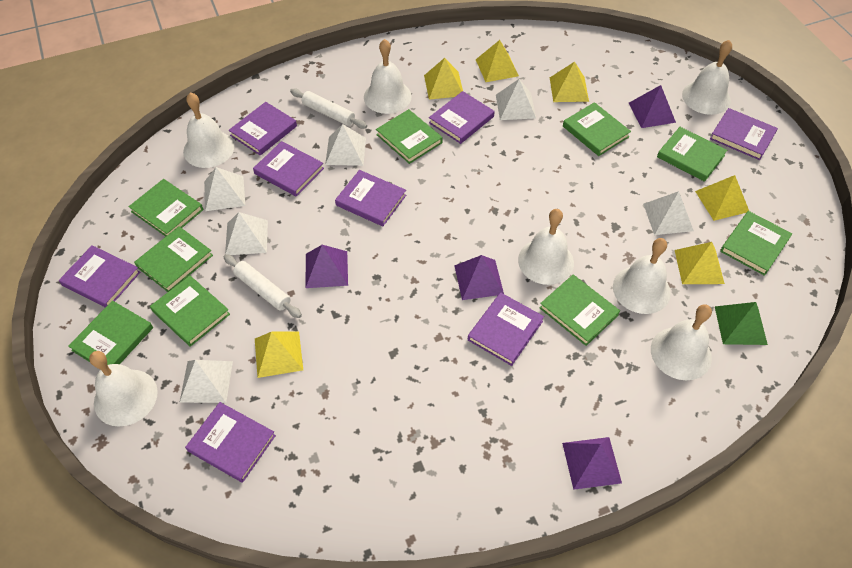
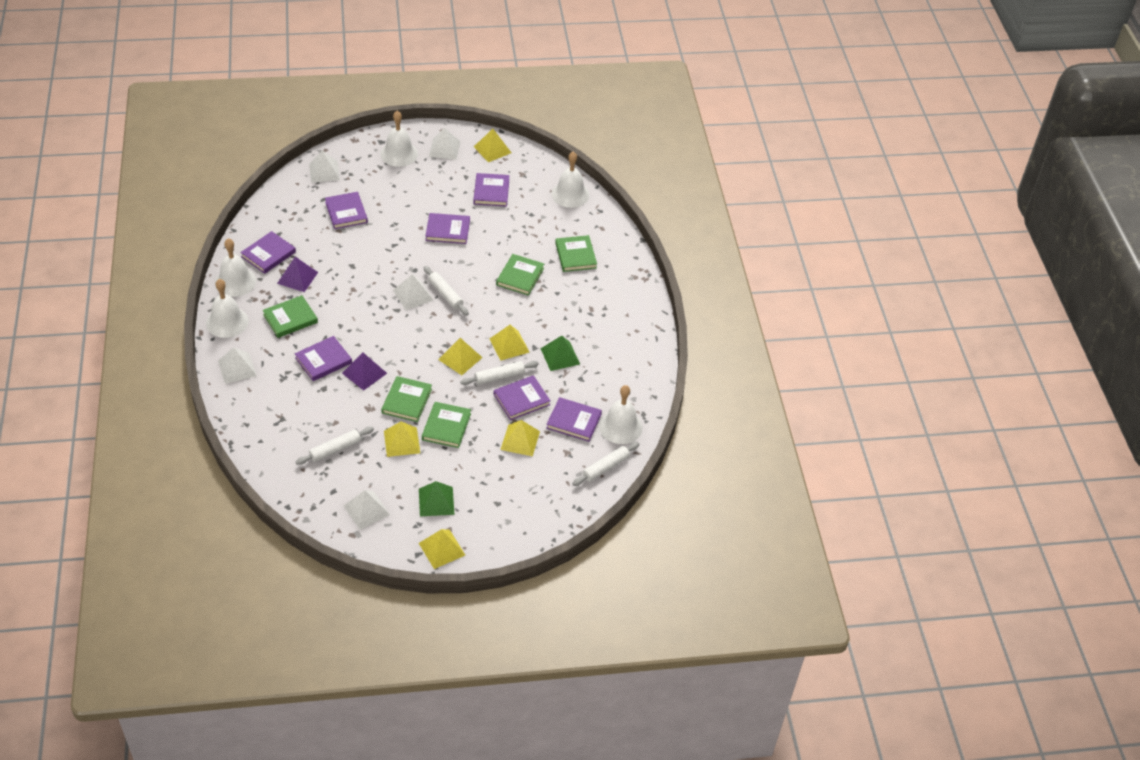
green book: 9 -> 5
green pyramid: 1 -> 2
purple book: 8 -> 7
purple pyramid: 4 -> 2
white bell: 7 -> 5
white pyramid: 6 -> 5
white rolling pin: 2 -> 4

